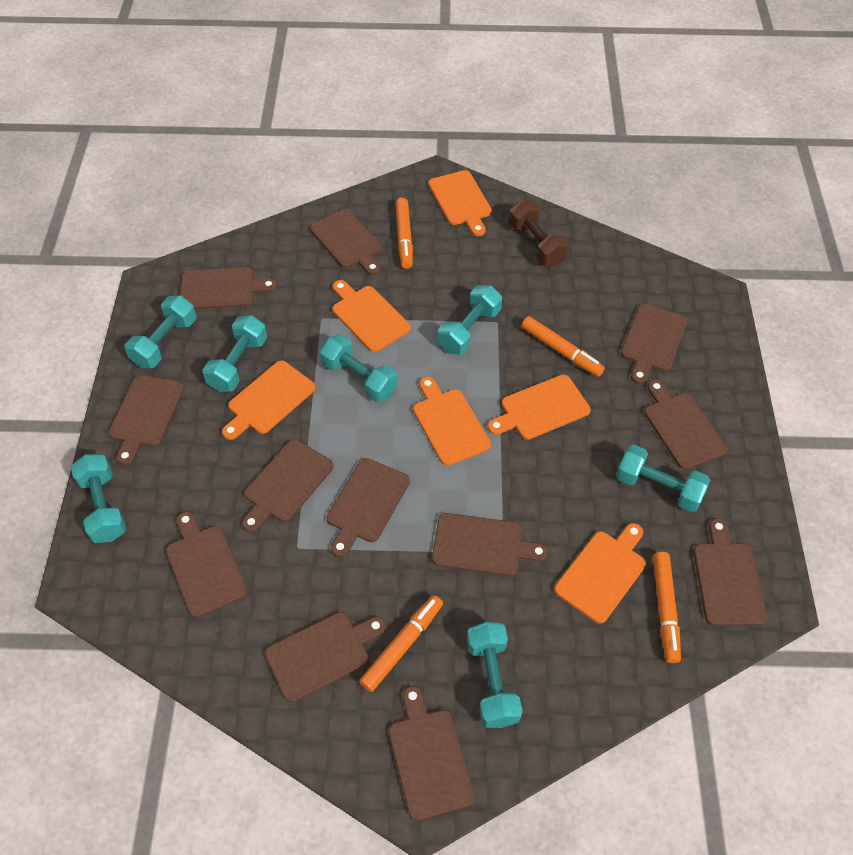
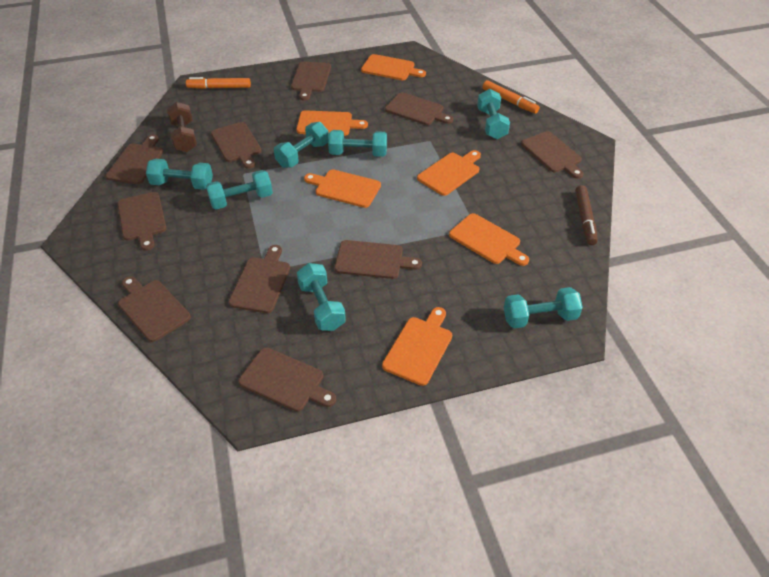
brown cutting board: 12 -> 10
brown marker: 0 -> 1
orange marker: 4 -> 2

